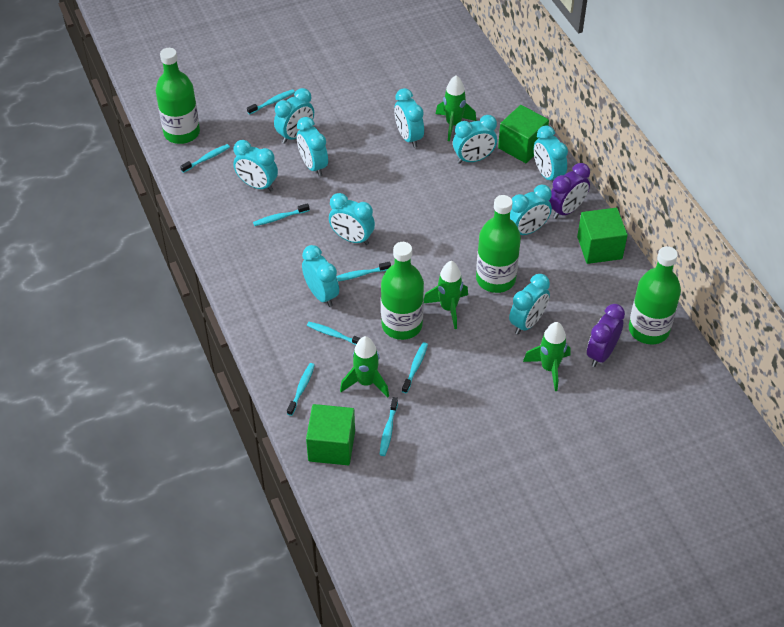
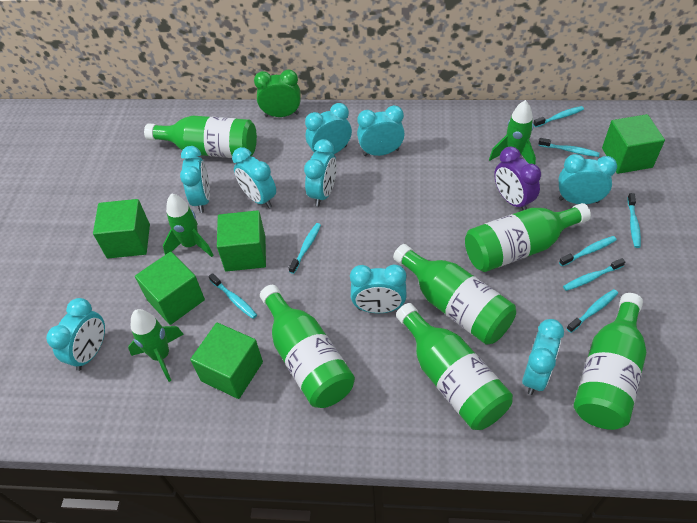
green bottle: 4 -> 6
green clock: 0 -> 1
green cube: 3 -> 5
green rocket: 4 -> 3
purple clock: 2 -> 1
turquoise clock: 10 -> 9

